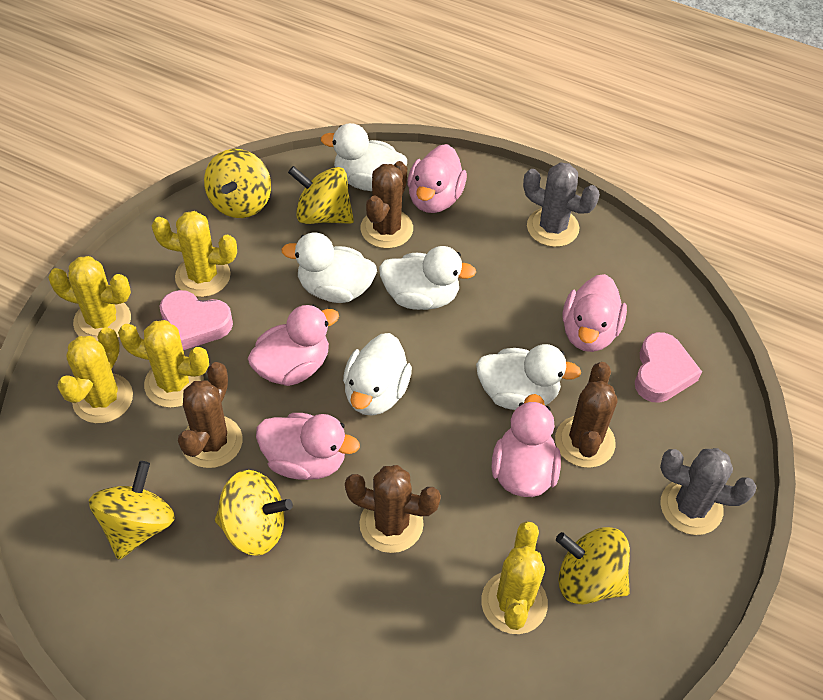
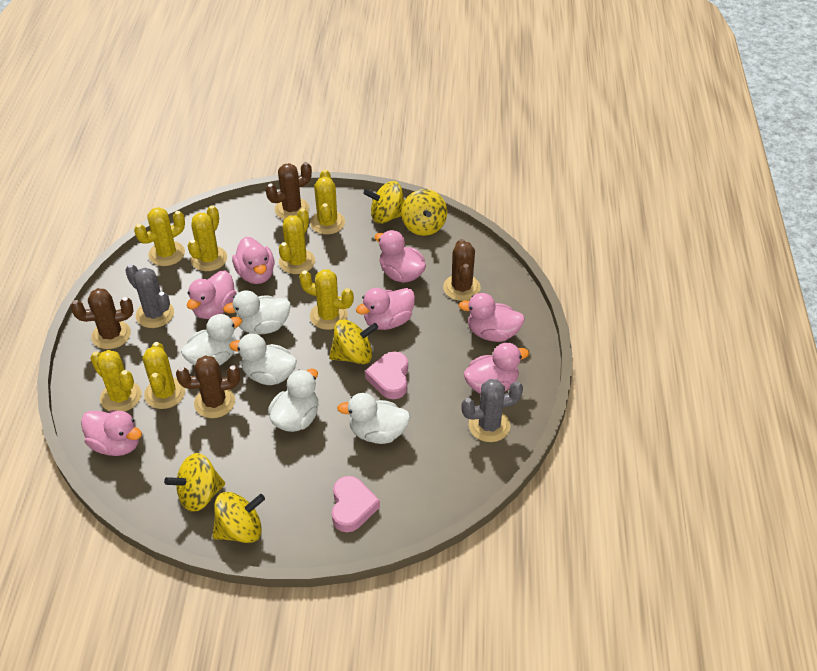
pink duck: 5 -> 7
yellow cactus: 5 -> 7

